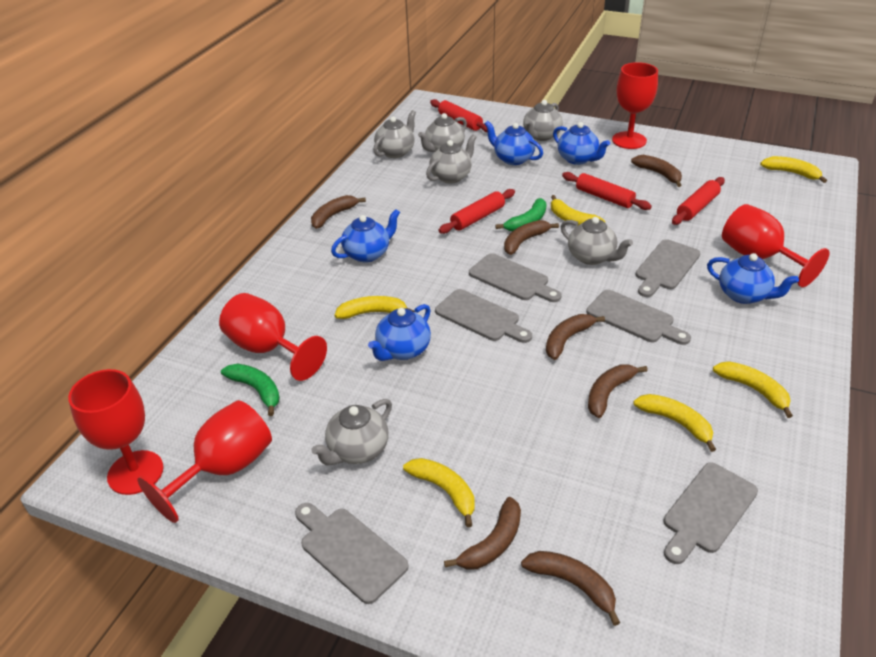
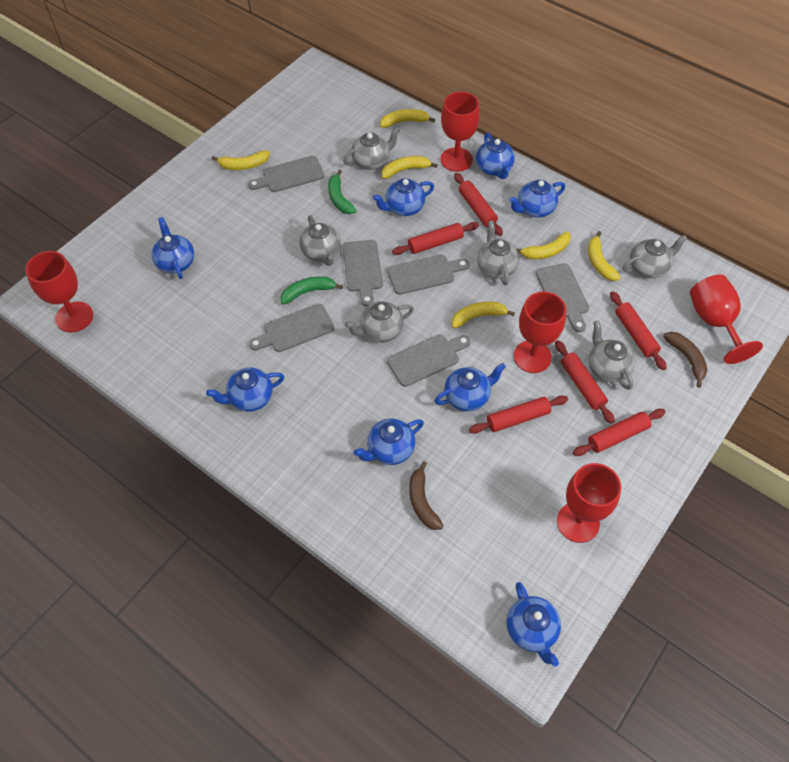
blue teapot: 5 -> 8
brown banana: 7 -> 2
red rolling pin: 4 -> 6

